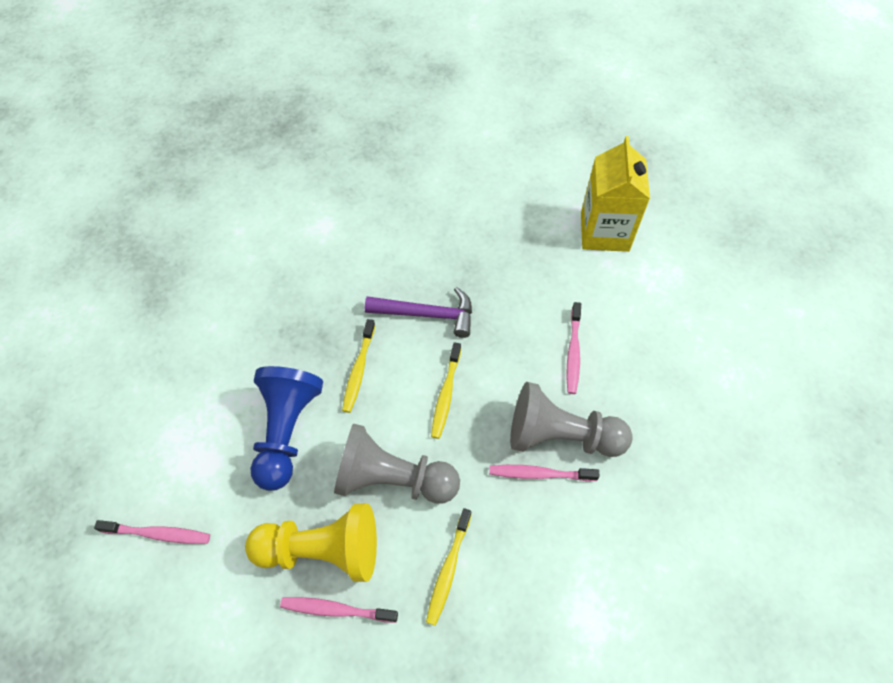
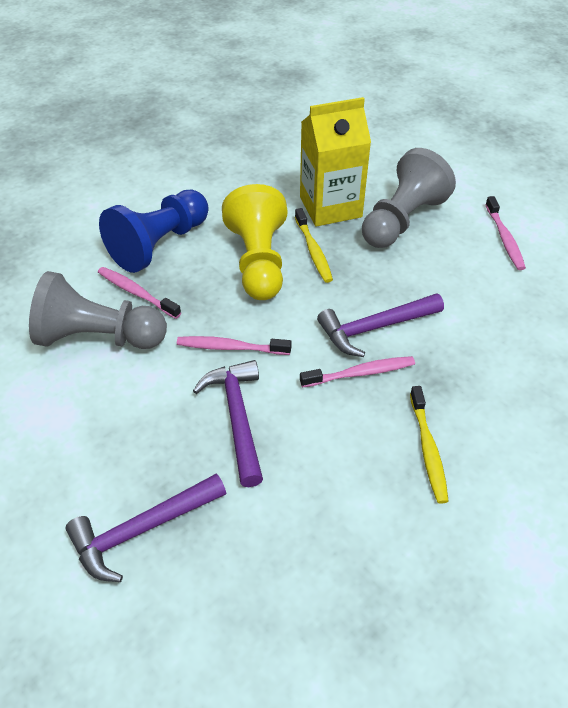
purple hammer: 1 -> 3
yellow toothbrush: 3 -> 2

